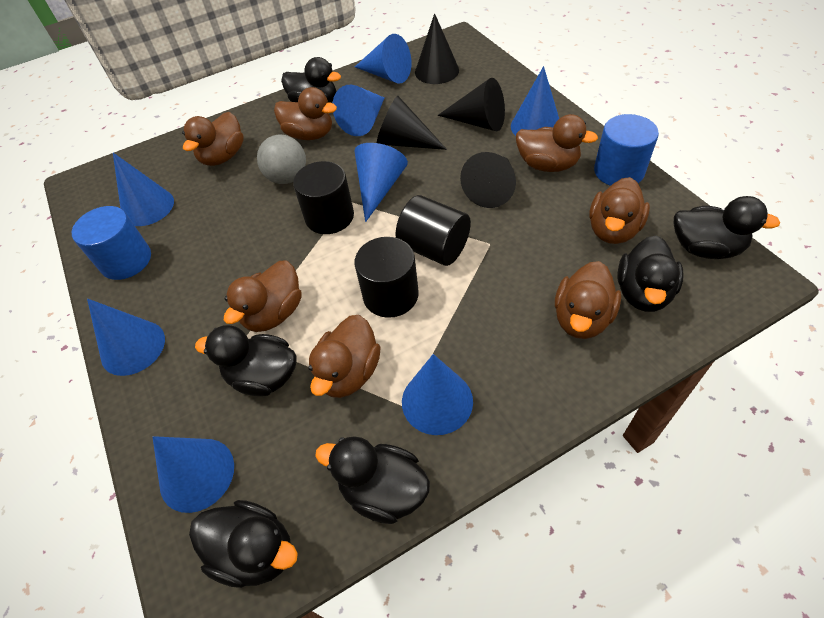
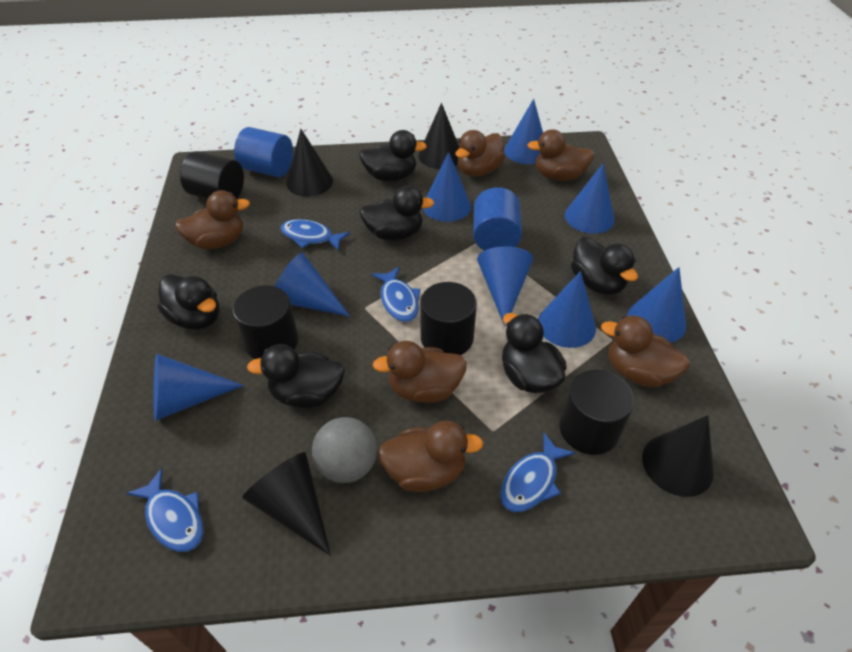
black cylinder: 3 -> 4
blue fish: 0 -> 4
brown duck: 7 -> 6

